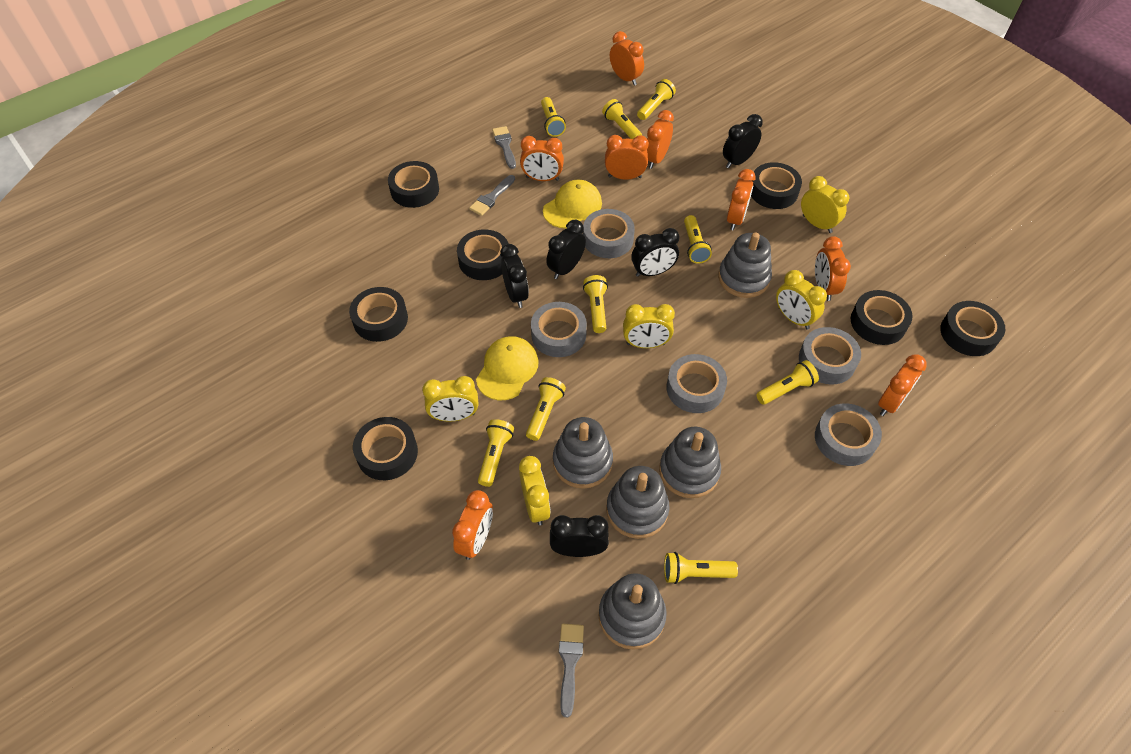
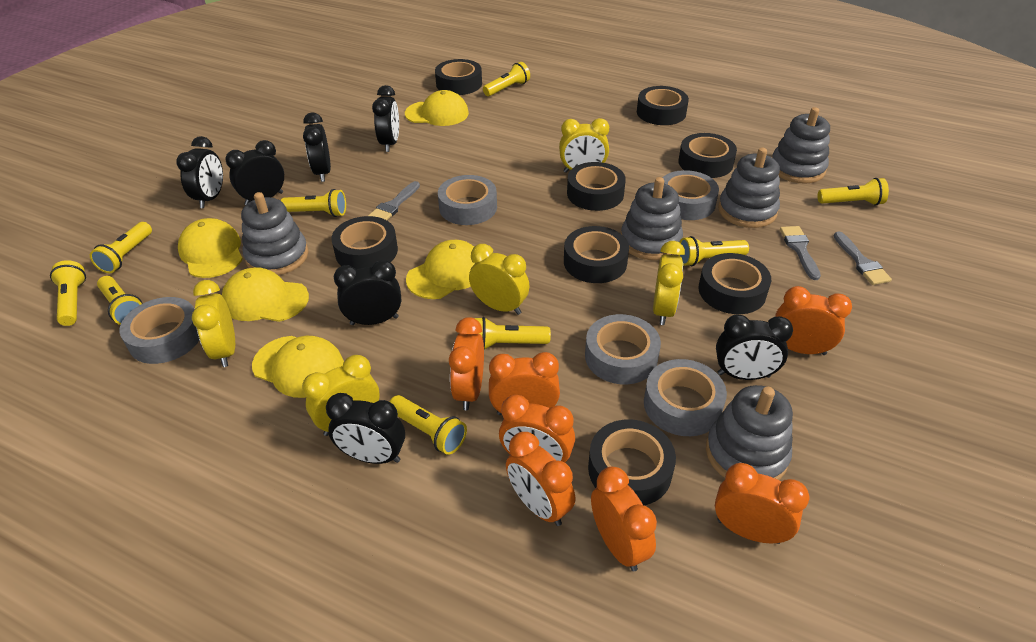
black clock: 5 -> 7
black tape: 7 -> 8
orange clock: 8 -> 7
yellow cap: 2 -> 5

